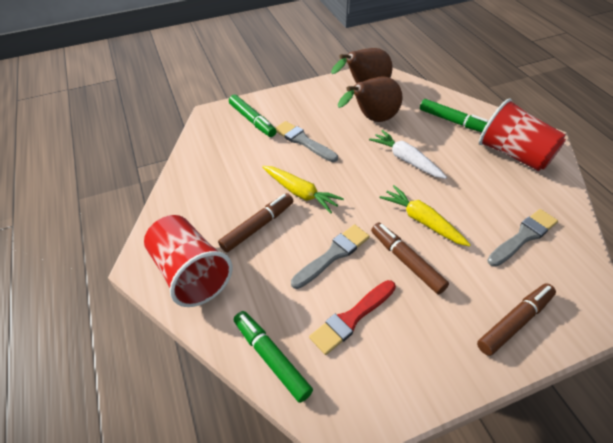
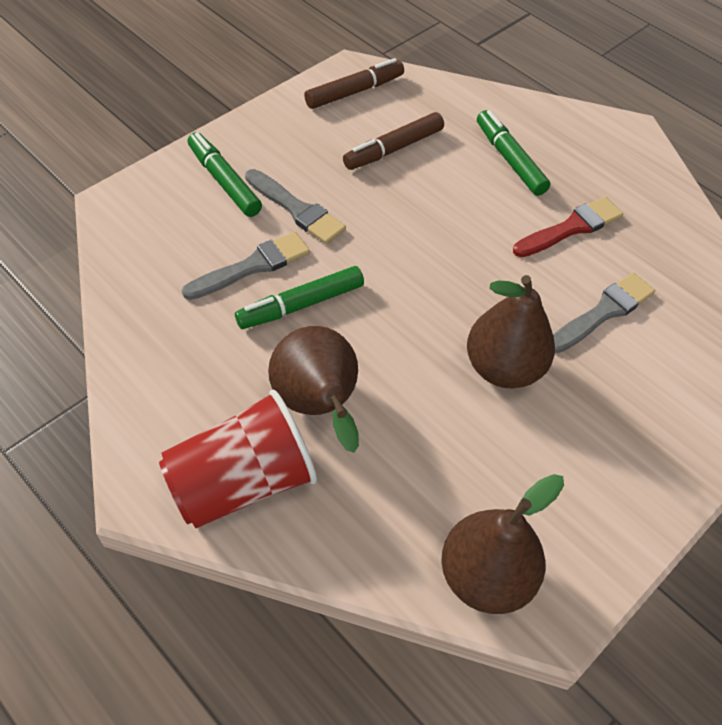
brown marker: 3 -> 2
brown pear: 2 -> 3
red cup: 2 -> 1
white carrot: 1 -> 0
yellow carrot: 2 -> 0

